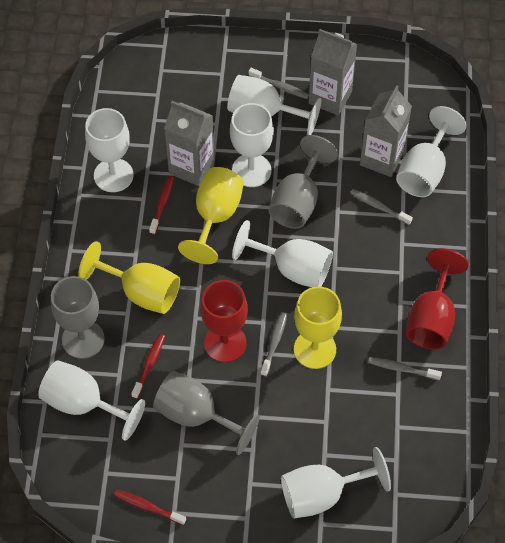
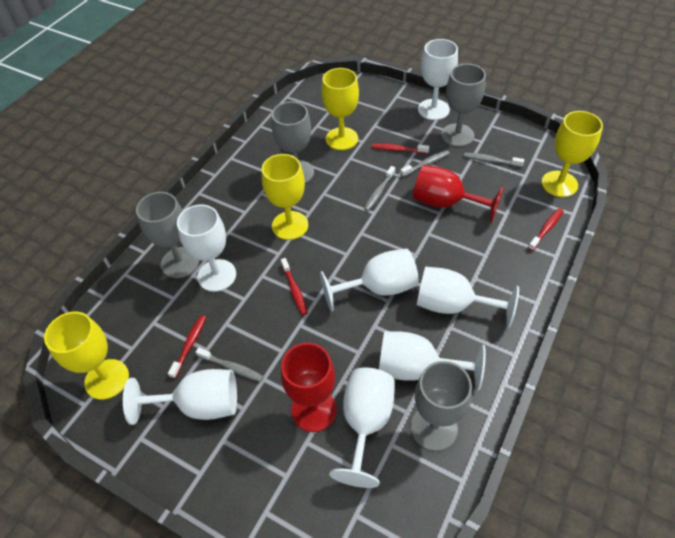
grey carton: 3 -> 0
grey goblet: 3 -> 4
red toothbrush: 3 -> 4
yellow goblet: 3 -> 4

